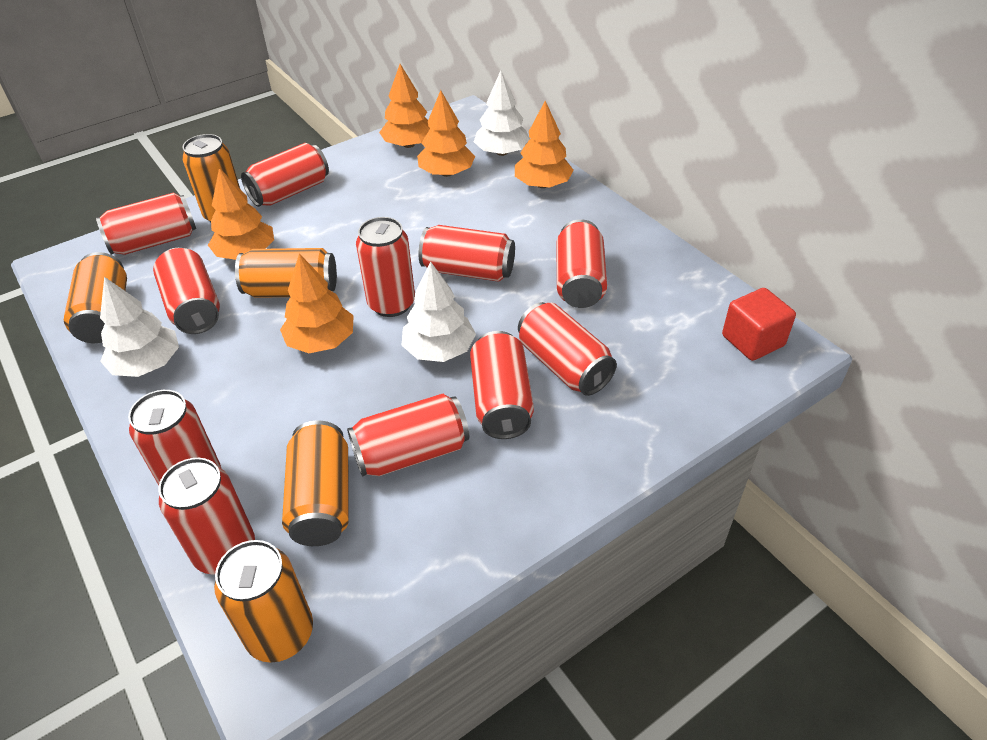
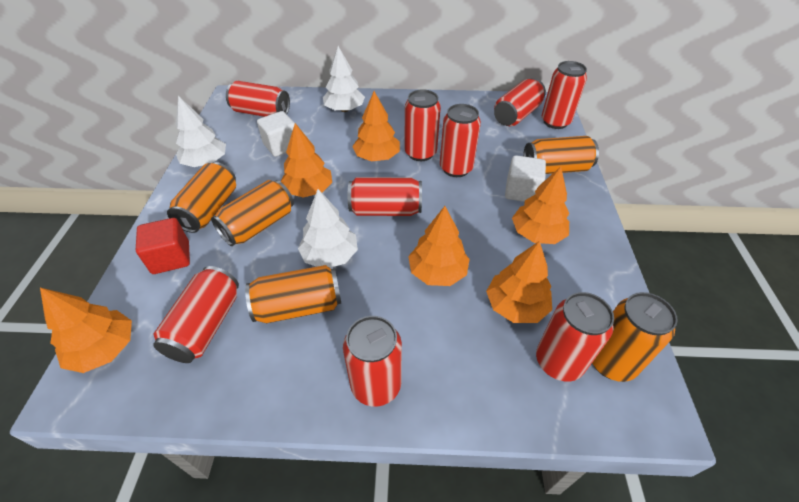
orange tree: 5 -> 6
red can: 11 -> 9
white cube: 0 -> 2

